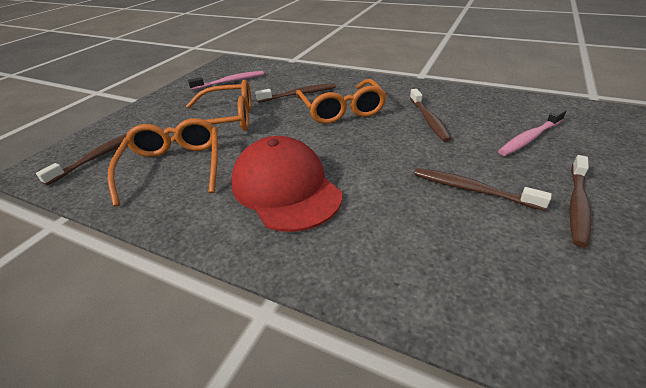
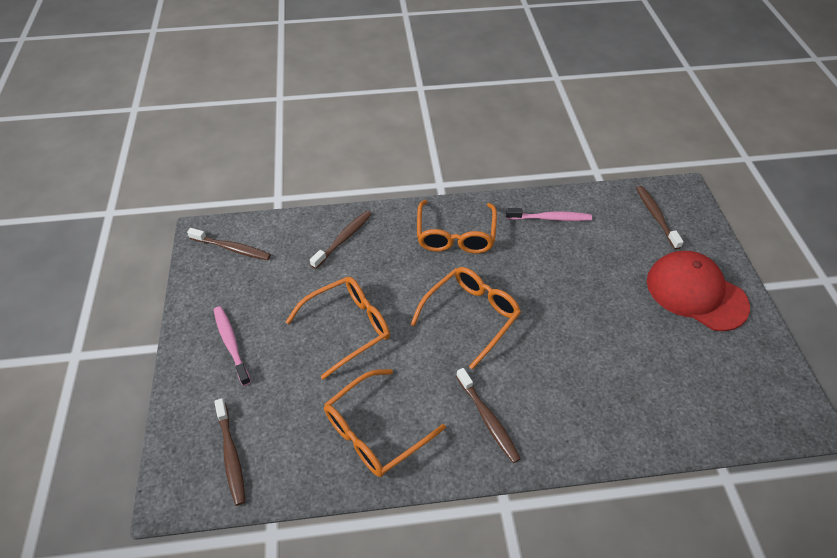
orange glasses: 3 -> 4

